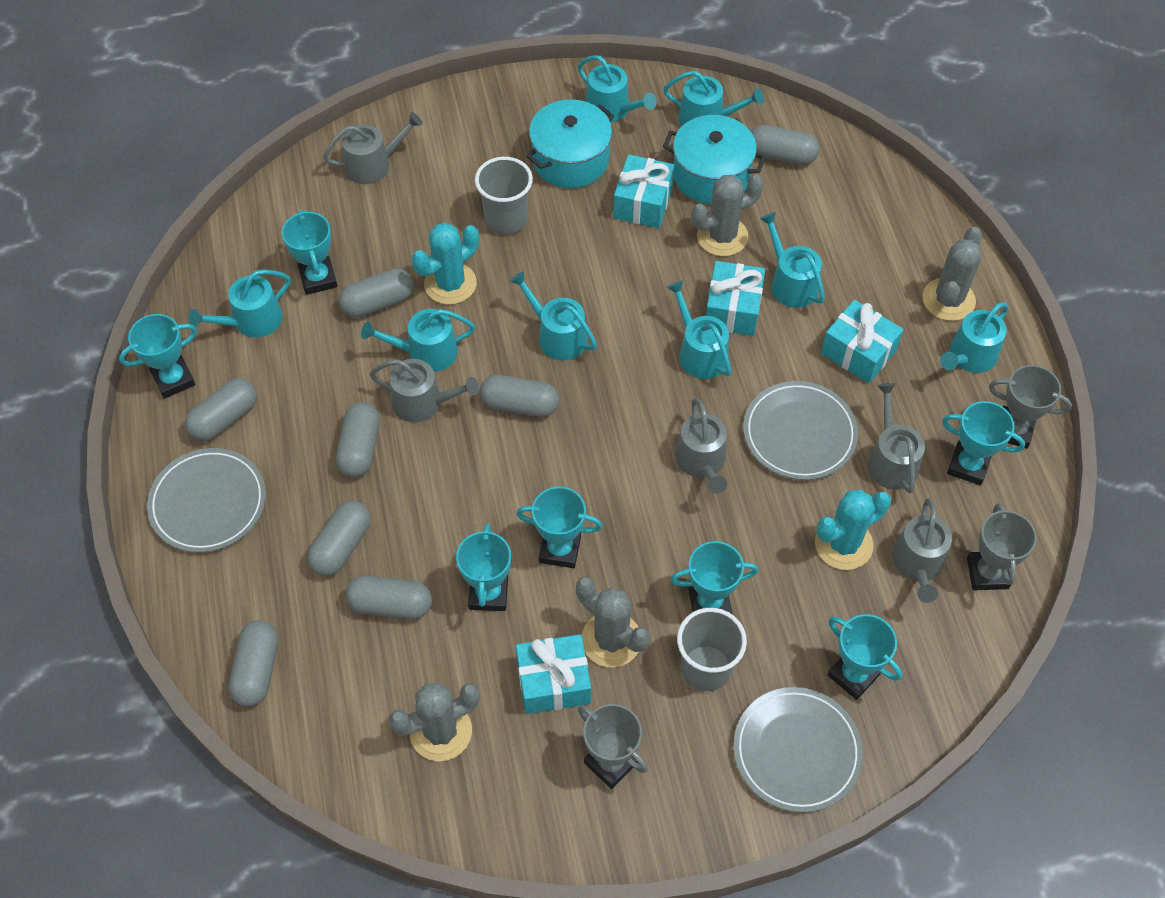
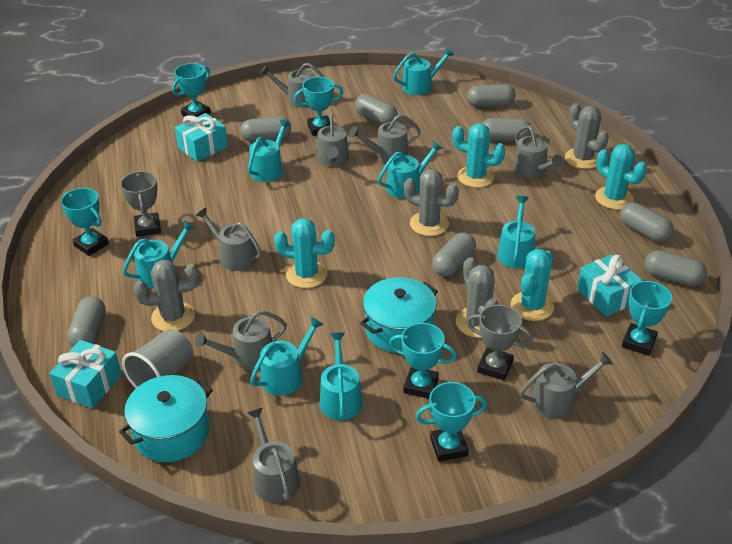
grey cup: 2 -> 1
grey plate: 3 -> 0
grey trophy: 3 -> 2
grey watering can: 5 -> 8
turquoise cactus: 2 -> 4
turquoise gift: 4 -> 3
turquoise trophy: 7 -> 6
turquoise watering can: 8 -> 7

